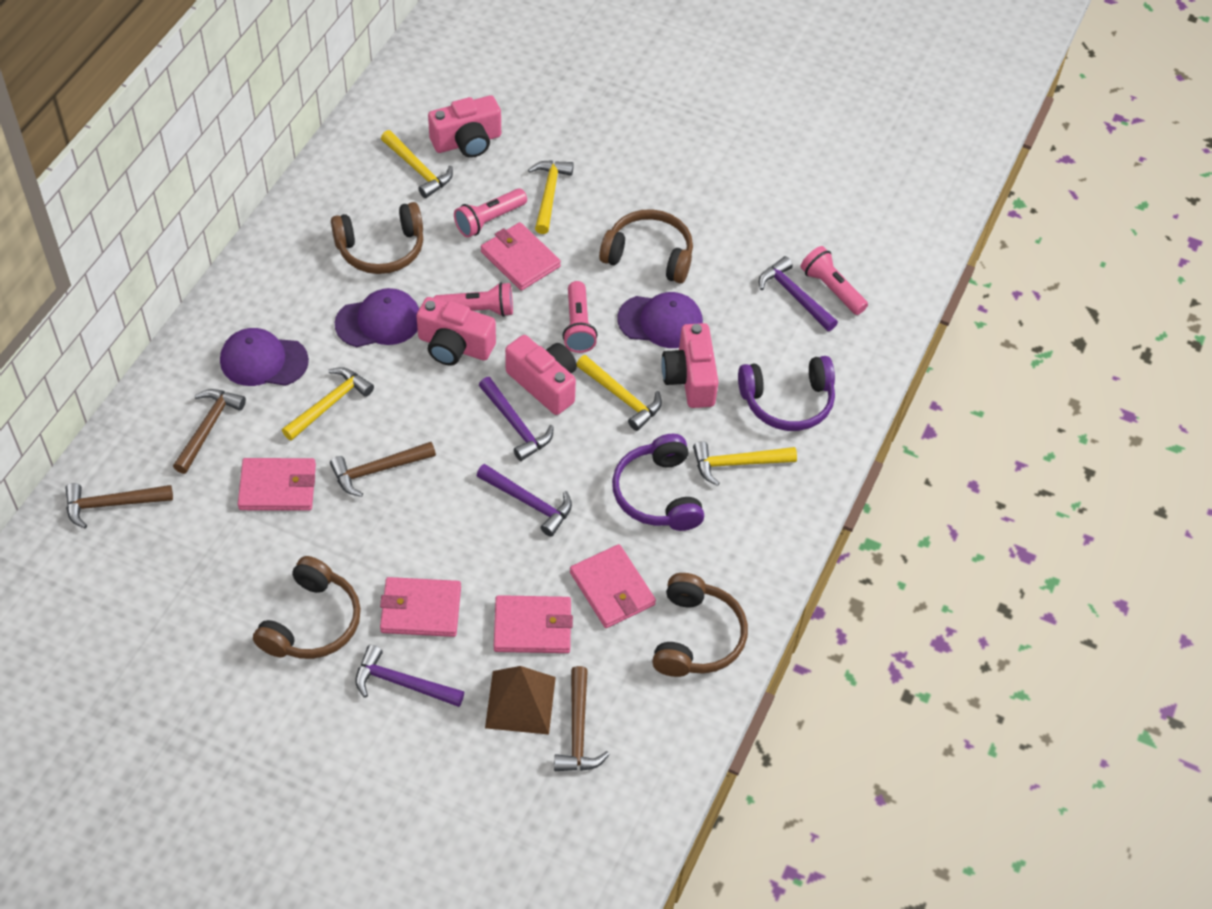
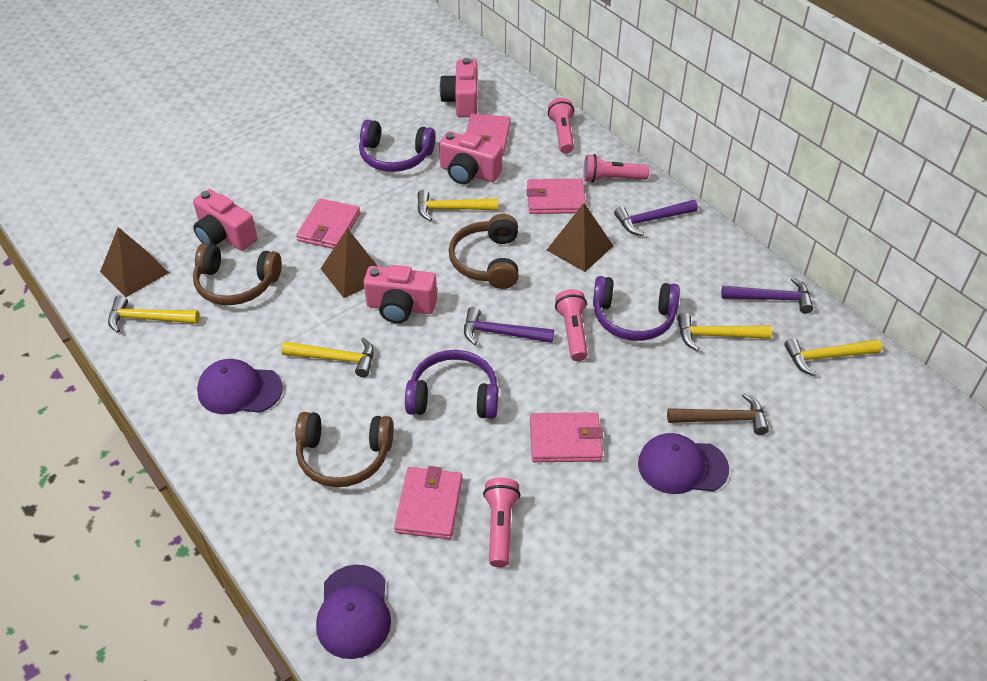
brown hammer: 4 -> 1
brown headphones: 4 -> 3
brown pyramid: 1 -> 3
purple hammer: 4 -> 3
purple headphones: 2 -> 3

